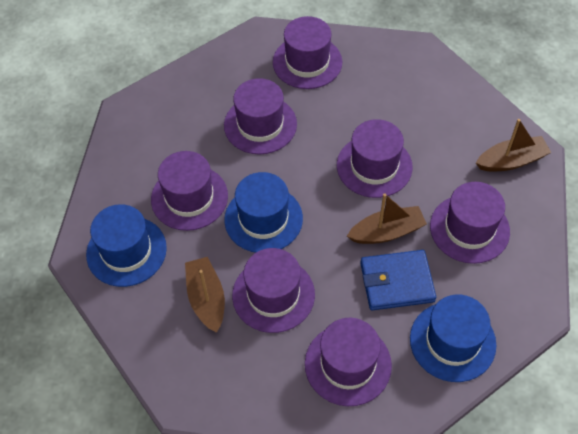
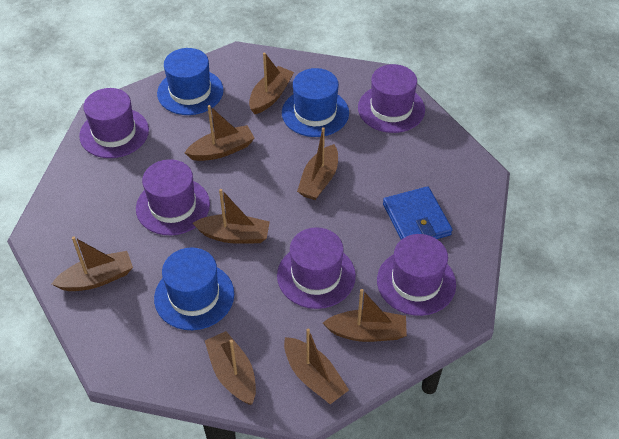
brown boat: 3 -> 8
purple hat: 7 -> 5

